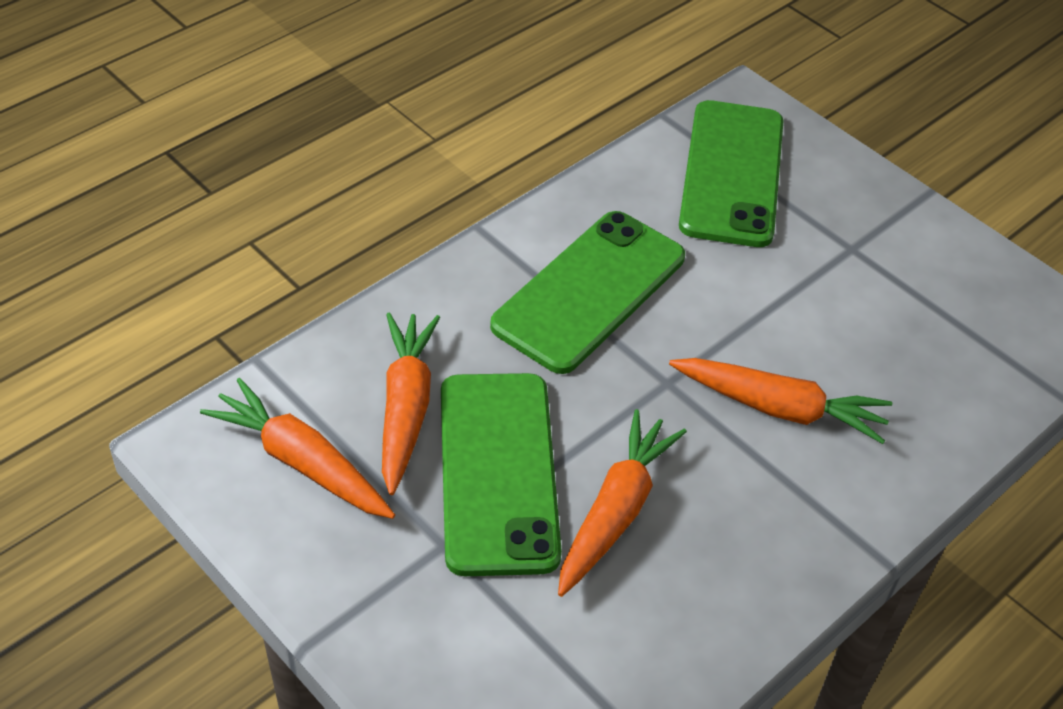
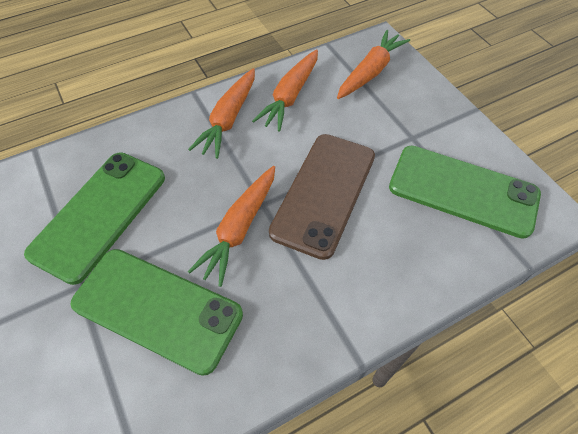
brown phone: 0 -> 1

